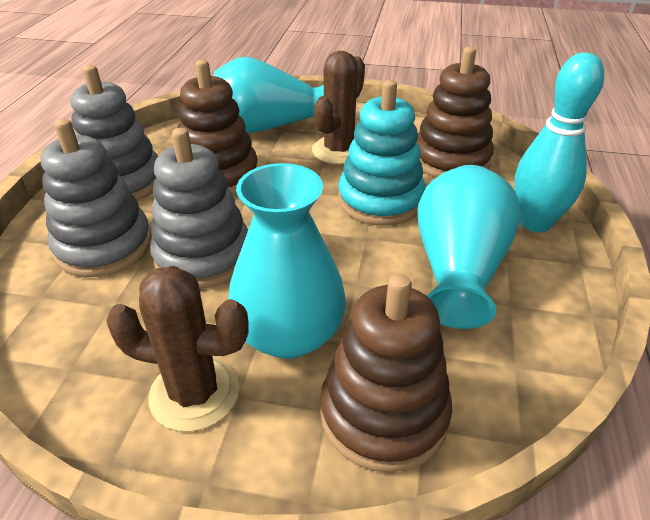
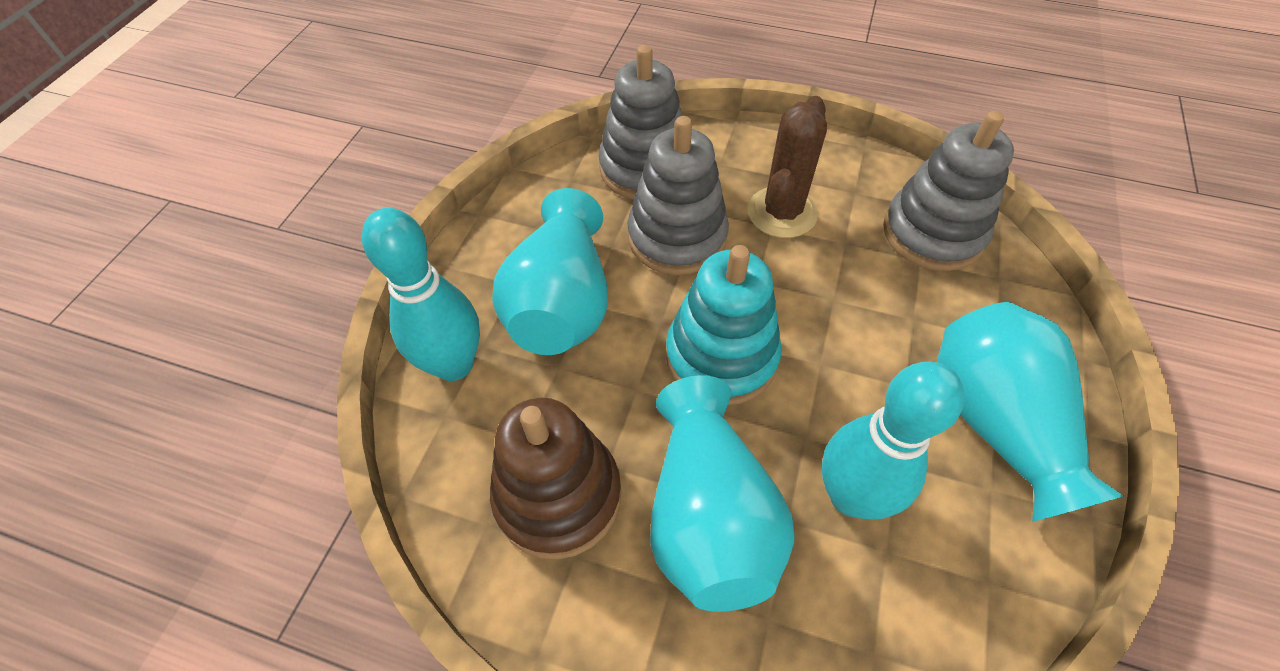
brown cactus: 2 -> 1
brown stacking toy: 3 -> 1
turquoise bowling pin: 1 -> 2

